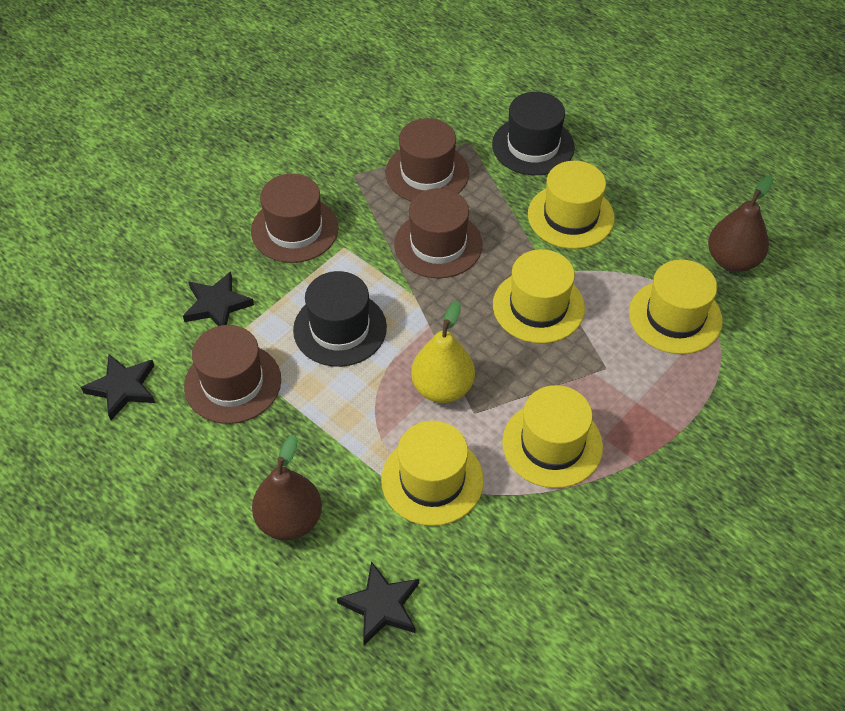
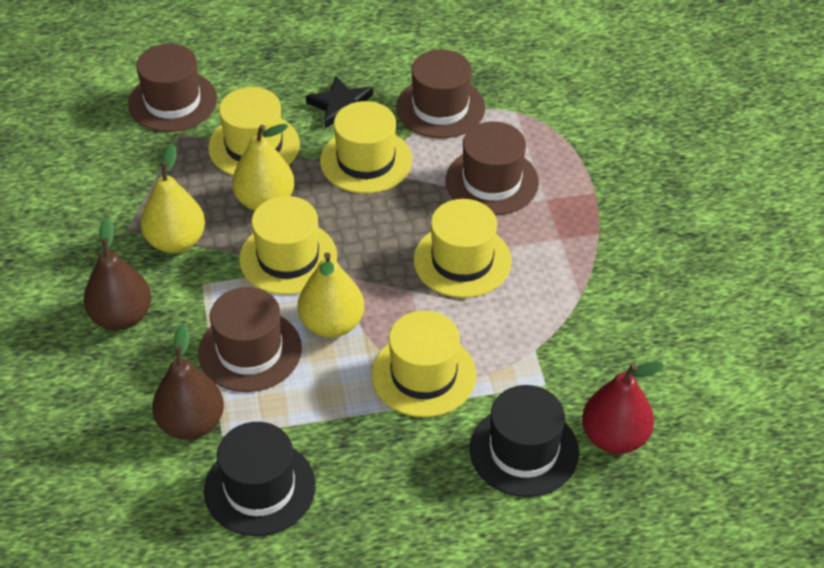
black star: 3 -> 1
red pear: 0 -> 1
yellow pear: 1 -> 3

